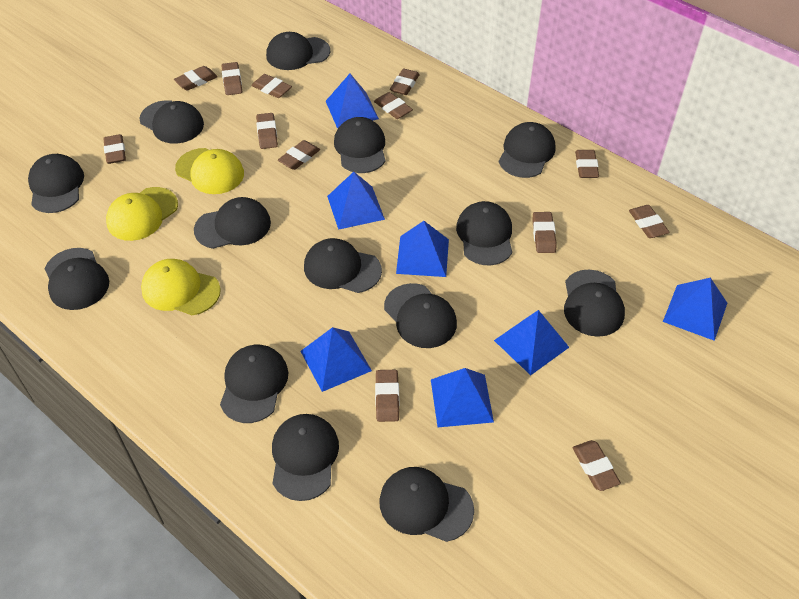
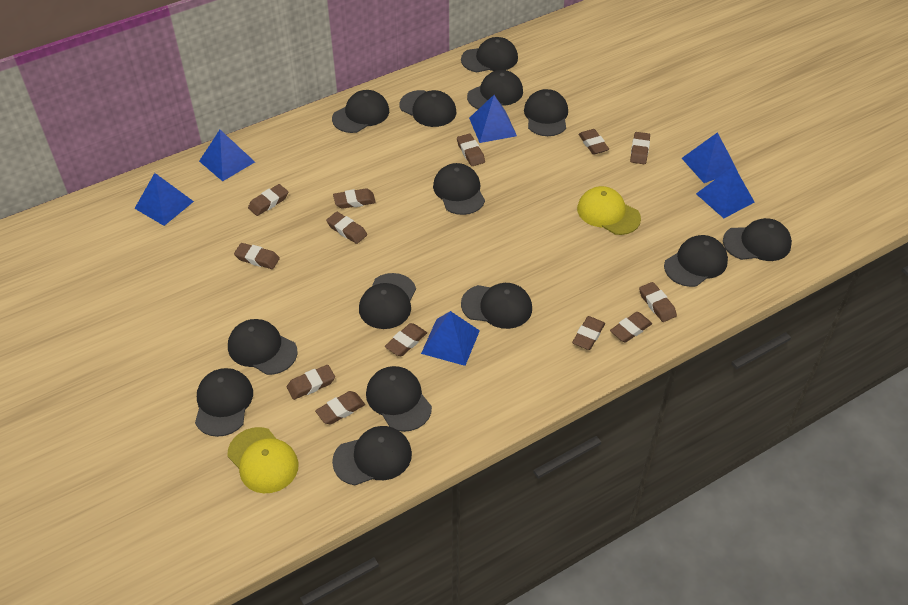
blue pyramid: 7 -> 6
yellow cap: 3 -> 2

